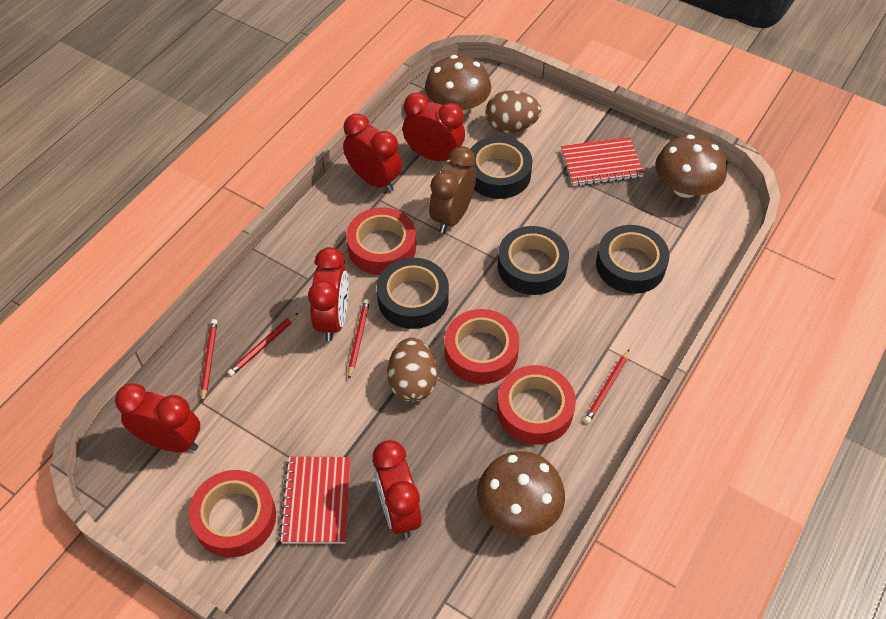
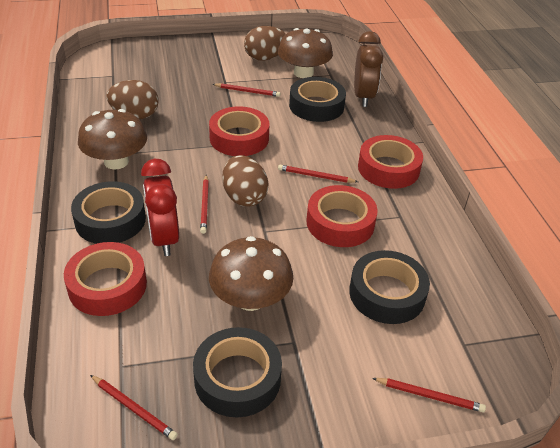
brown egg: 2 -> 3
red clock: 5 -> 1
red notebook: 2 -> 0
red pencil: 4 -> 5

